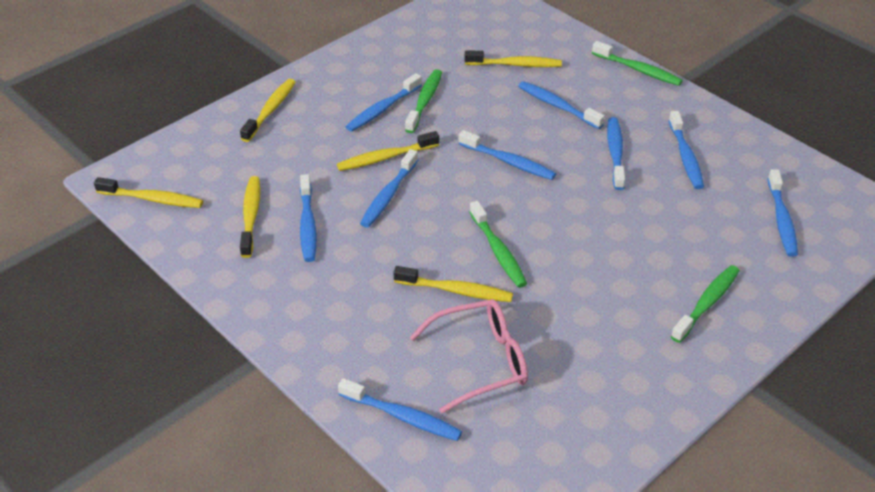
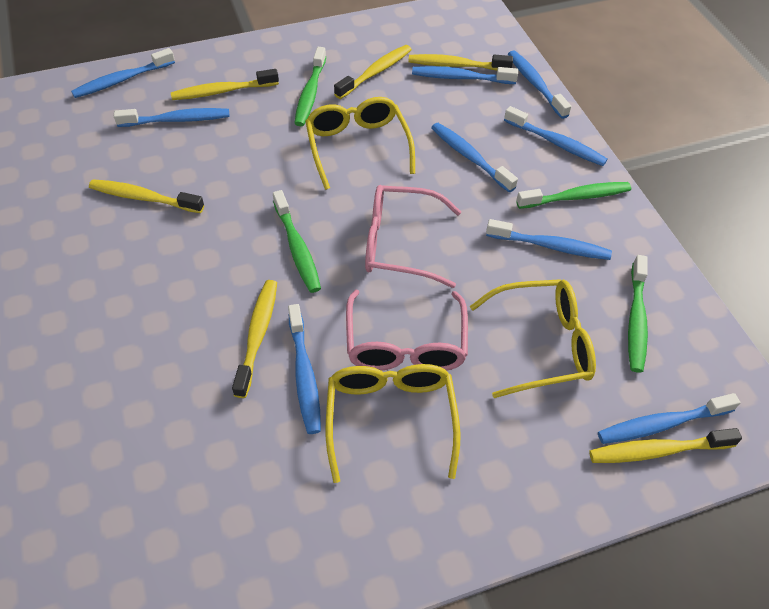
pink glasses: 1 -> 2
yellow glasses: 0 -> 3

